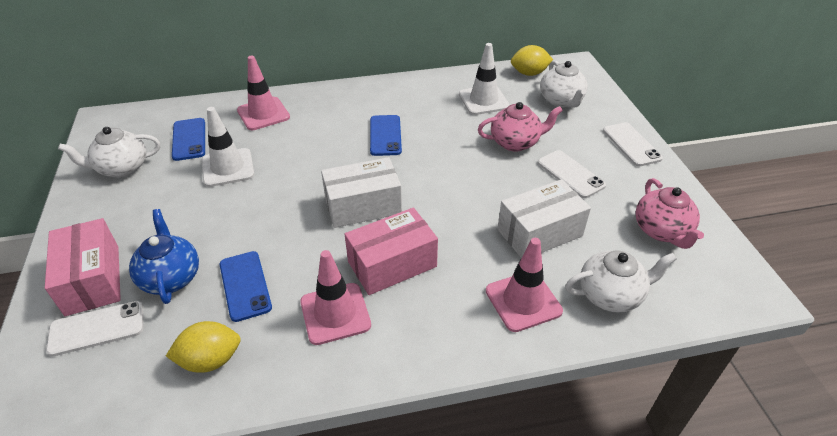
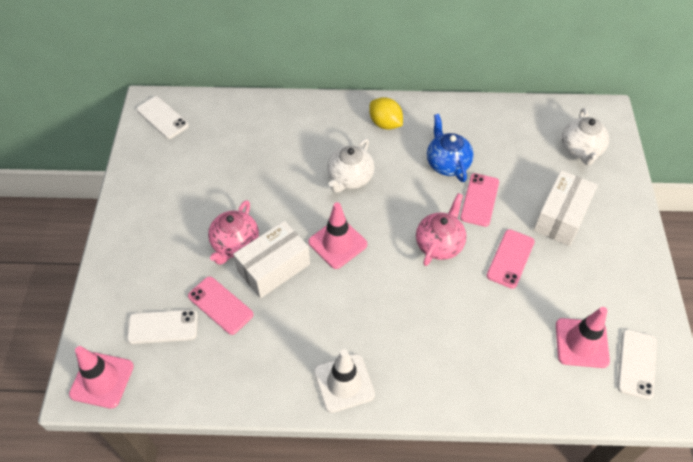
blue phone: 3 -> 0
pink box: 2 -> 0
pink phone: 0 -> 3
white teapot: 3 -> 2
white traffic cone: 2 -> 1
yellow lemon: 2 -> 1

